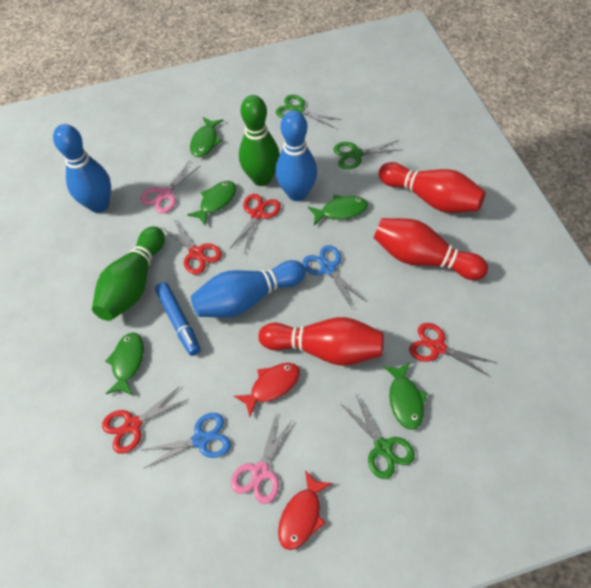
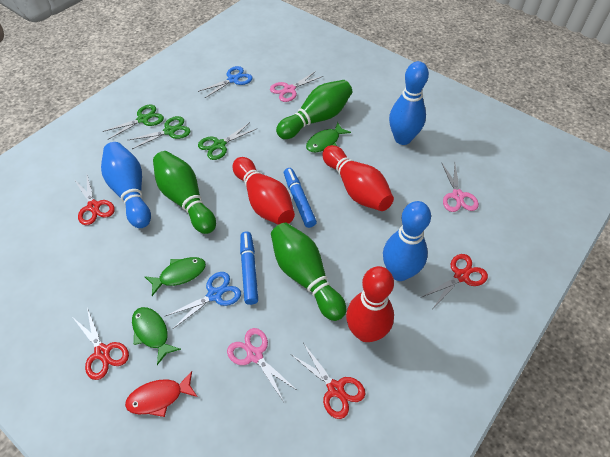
blue marker: 1 -> 2
green bowling pin: 2 -> 3
green fish: 5 -> 3
pink scissors: 2 -> 3
red fish: 2 -> 1

